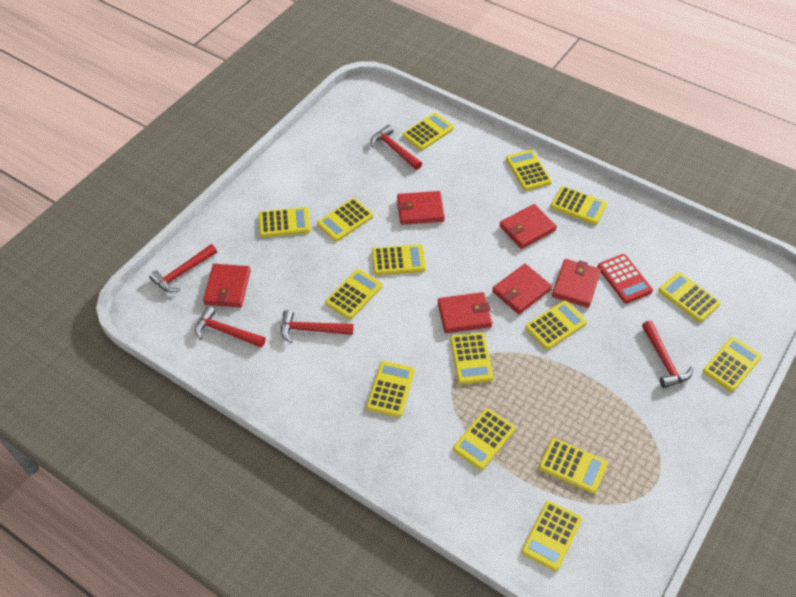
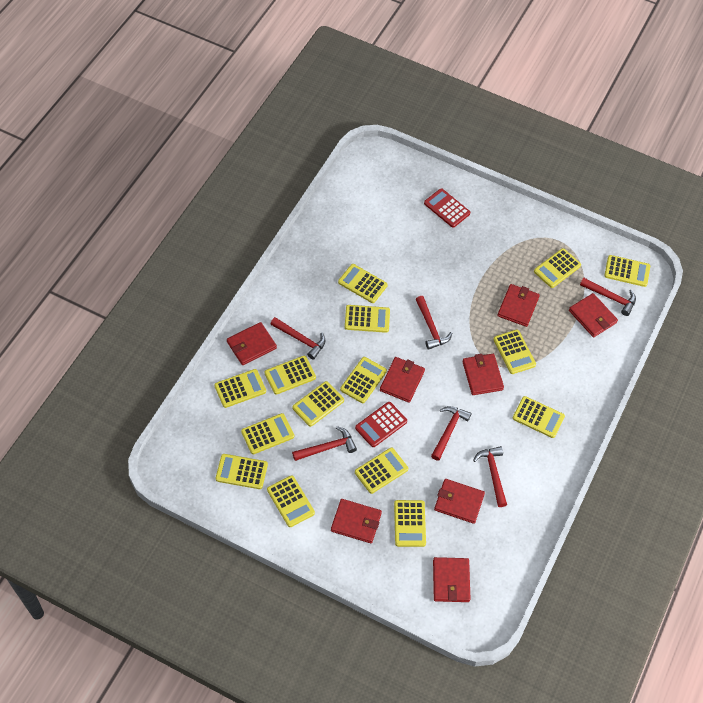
red calculator: 1 -> 2
red hammer: 5 -> 6
red wallet: 6 -> 8

